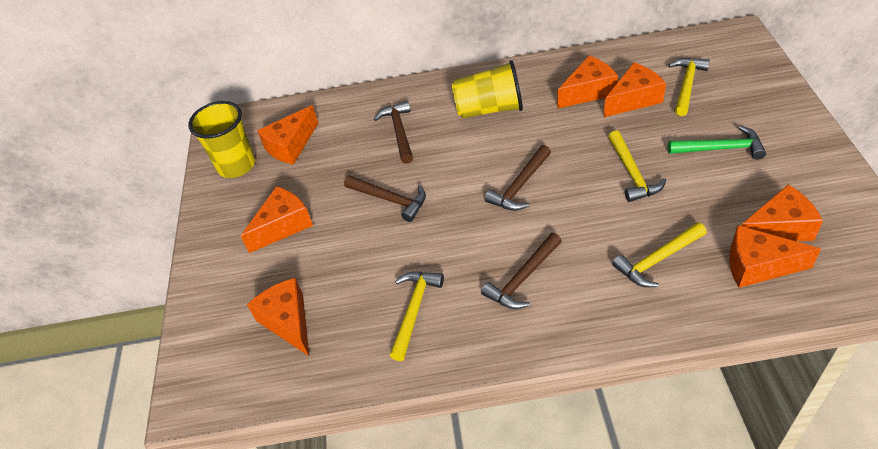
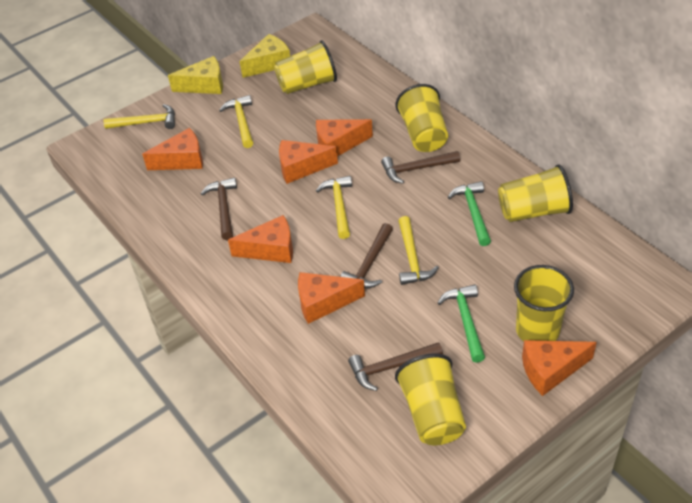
green hammer: 1 -> 2
orange cheese: 7 -> 6
yellow cheese: 0 -> 2
yellow cup: 2 -> 5

